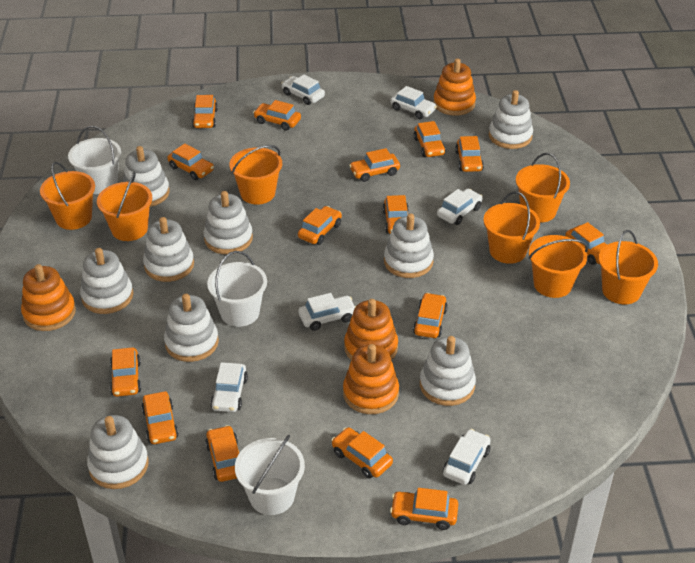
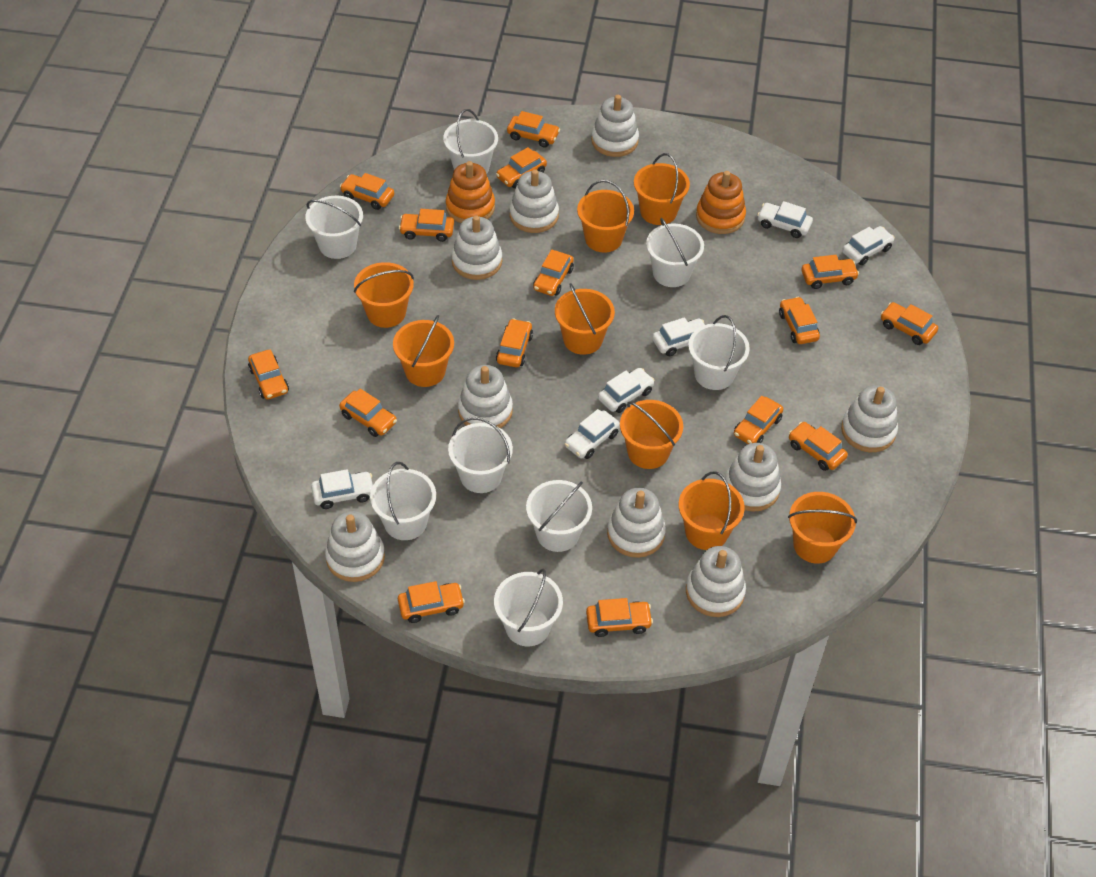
orange bucket: 7 -> 8
orange stacking toy: 4 -> 2
white bucket: 3 -> 8

